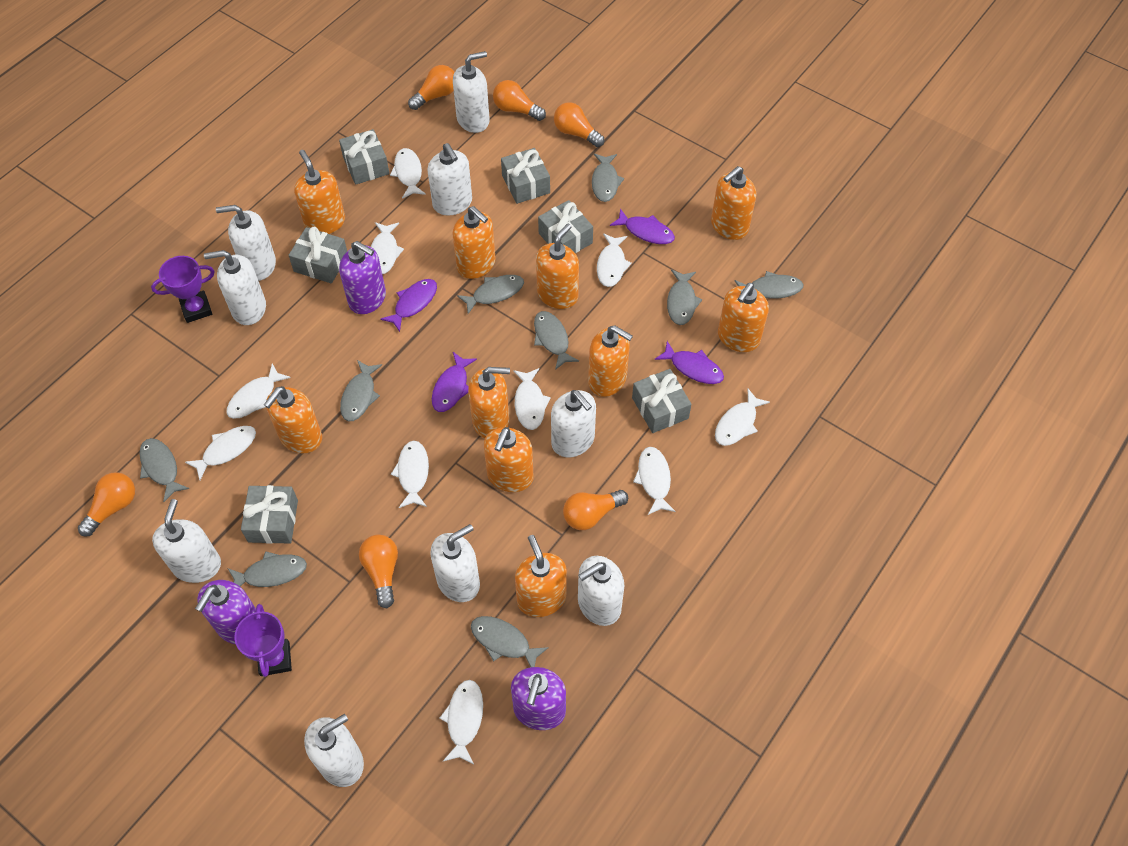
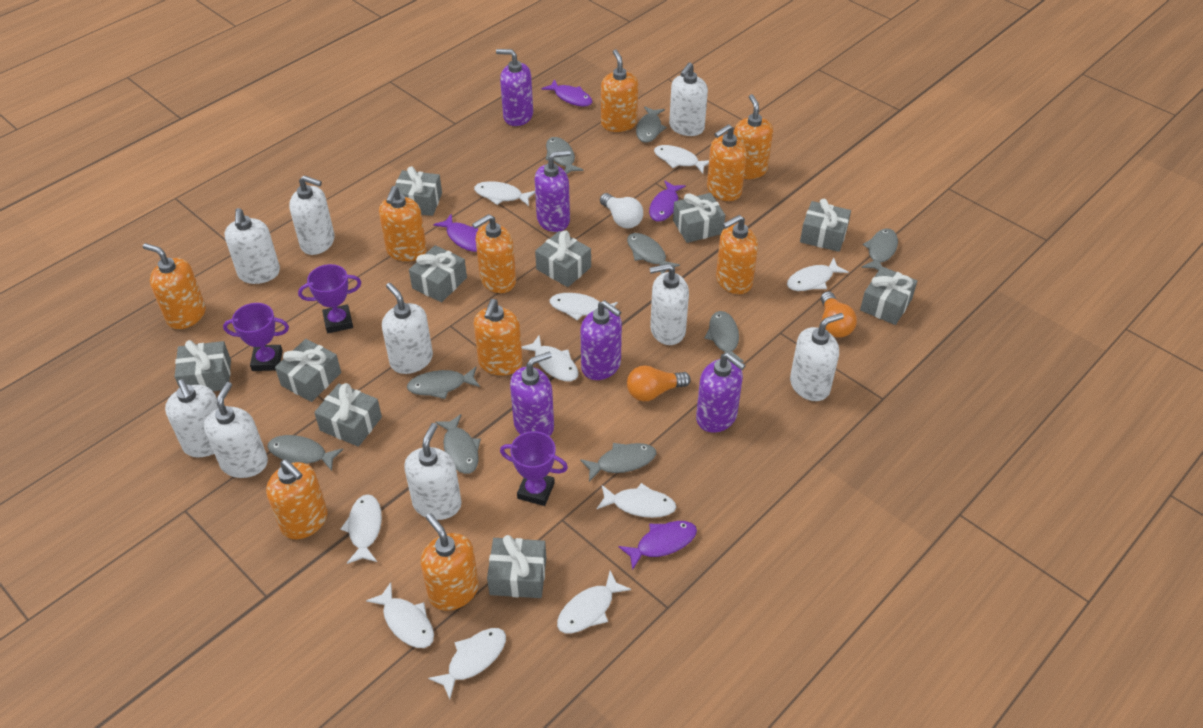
grey gift: 6 -> 10
orange light bulb: 6 -> 2
purple soap dispenser: 3 -> 5
purple trophy: 2 -> 3
white light bulb: 0 -> 1

